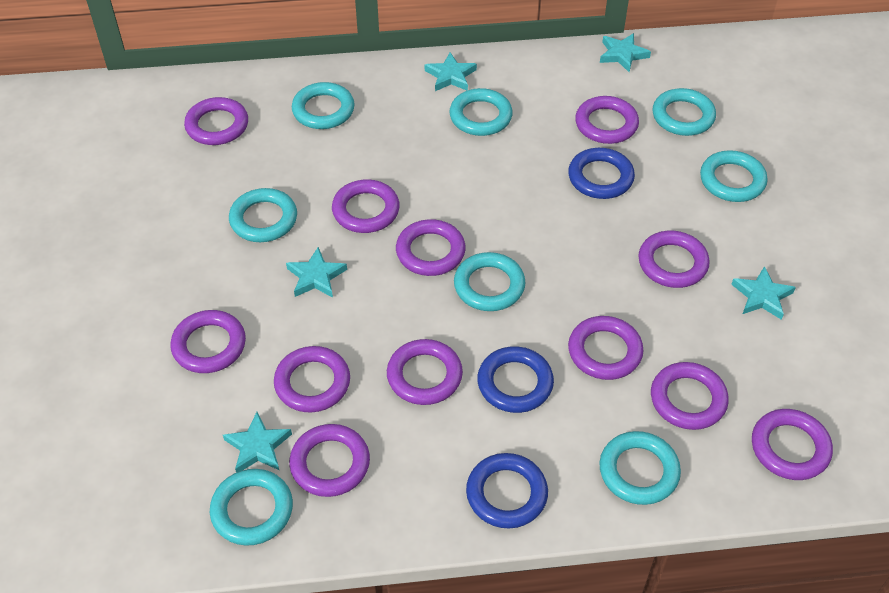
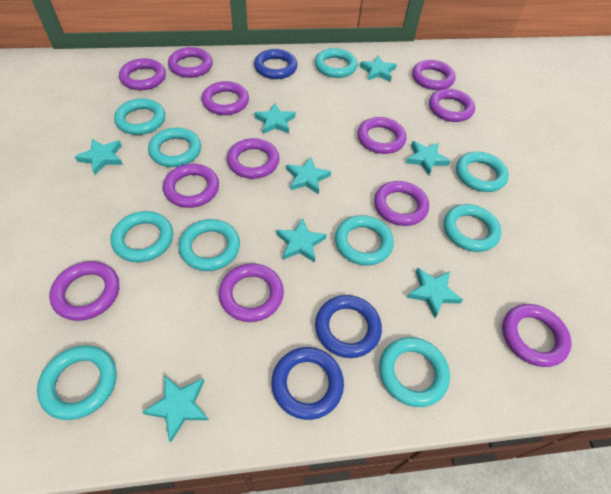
turquoise ring: 8 -> 10
turquoise star: 5 -> 8

